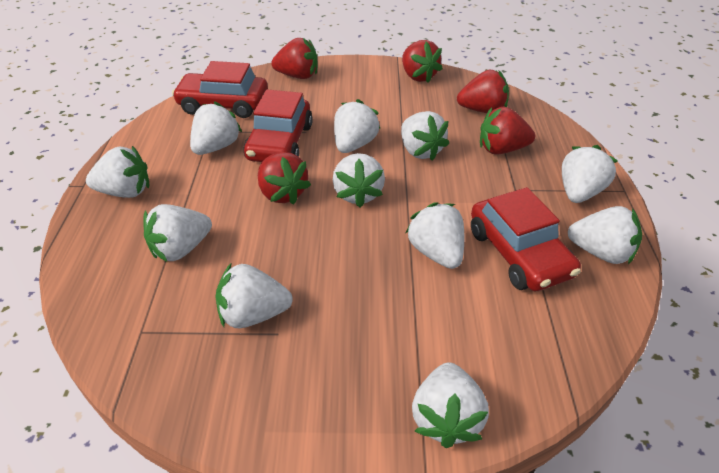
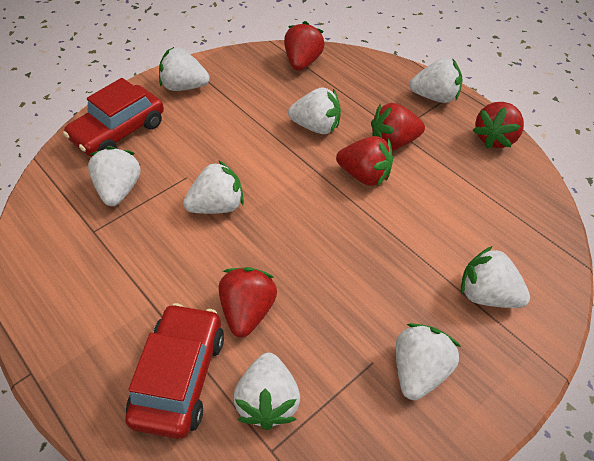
red car: 3 -> 2
white strawberry: 11 -> 8

